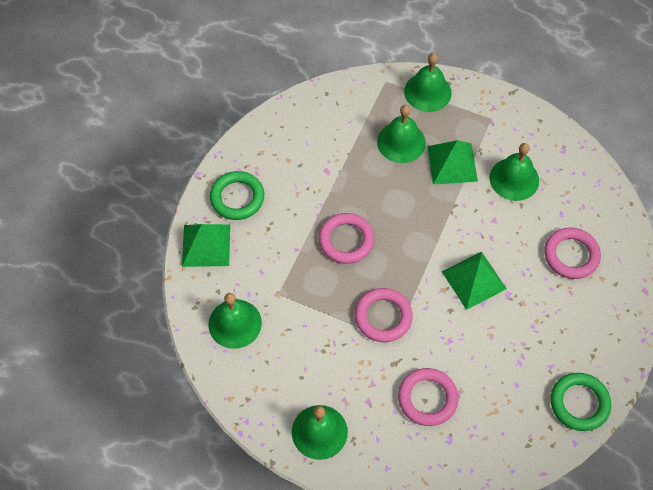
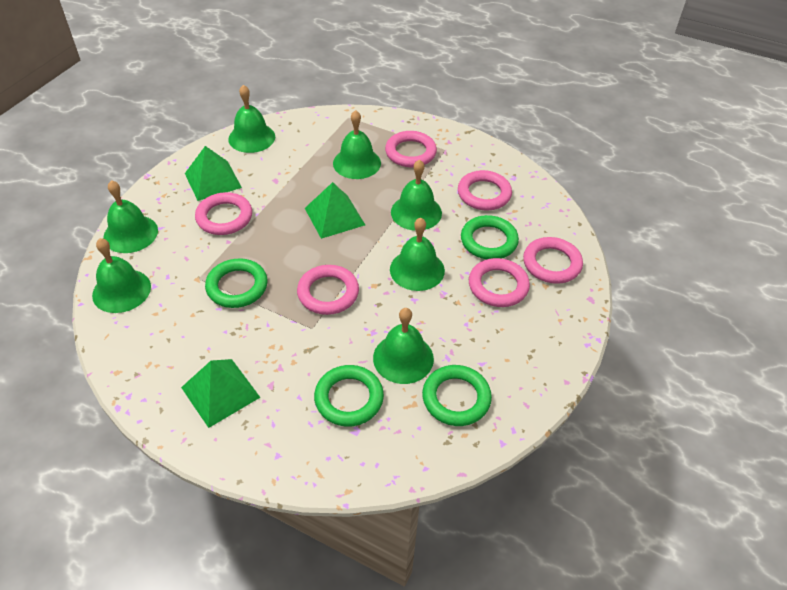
green bell: 5 -> 7
green ring: 2 -> 4
pink ring: 4 -> 6

